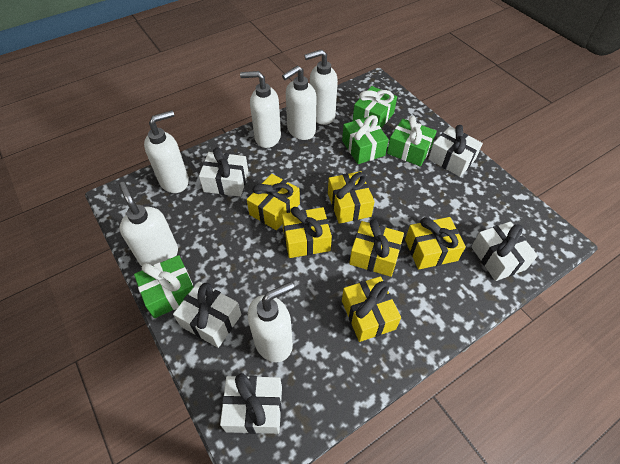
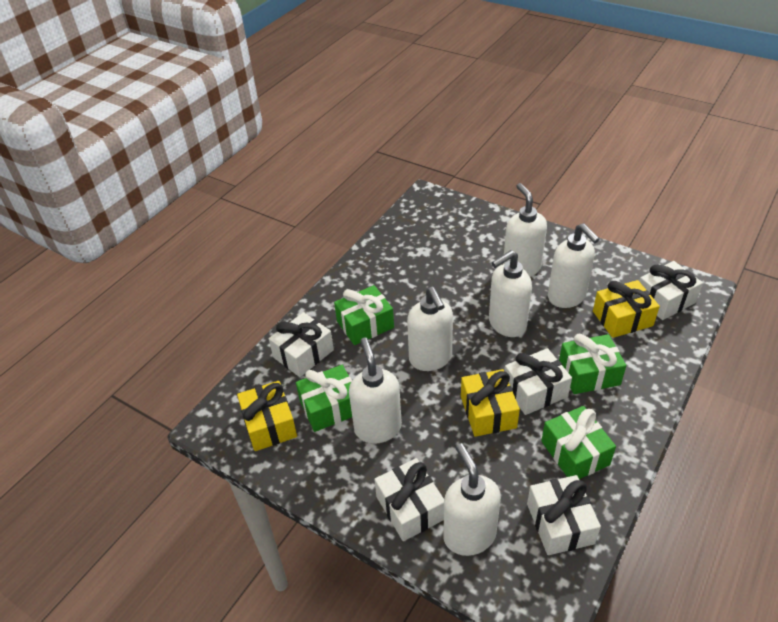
yellow gift: 6 -> 3

